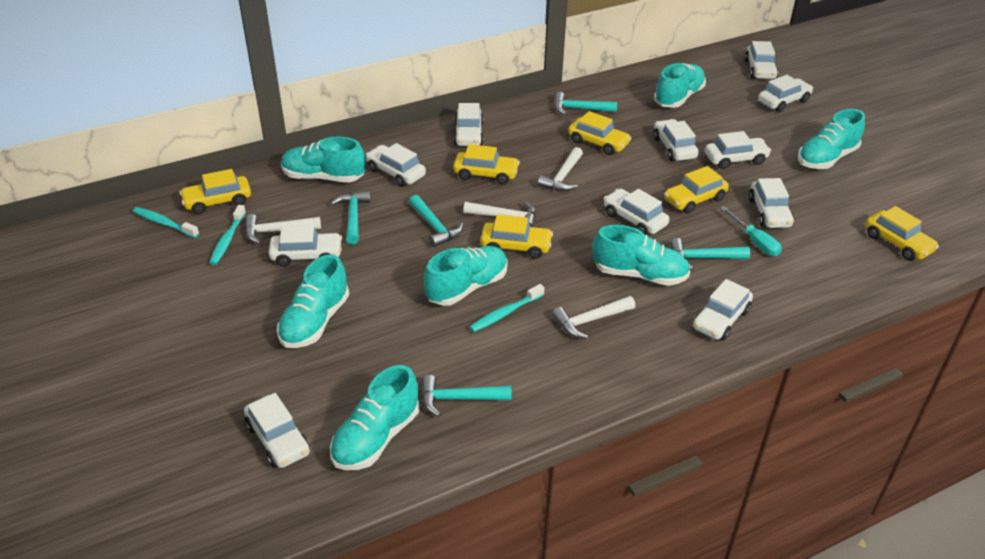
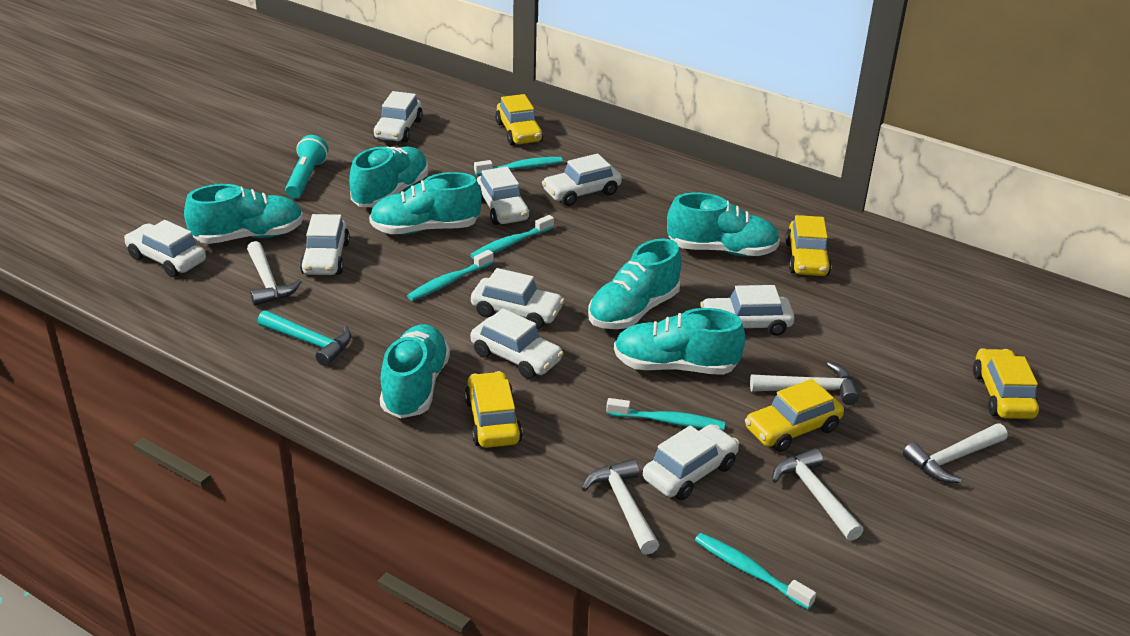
turquoise flashlight: 0 -> 1
turquoise hammer: 5 -> 1
turquoise screwdriver: 1 -> 0
turquoise toothbrush: 3 -> 5
white car: 11 -> 9
white hammer: 4 -> 5
yellow car: 6 -> 5

